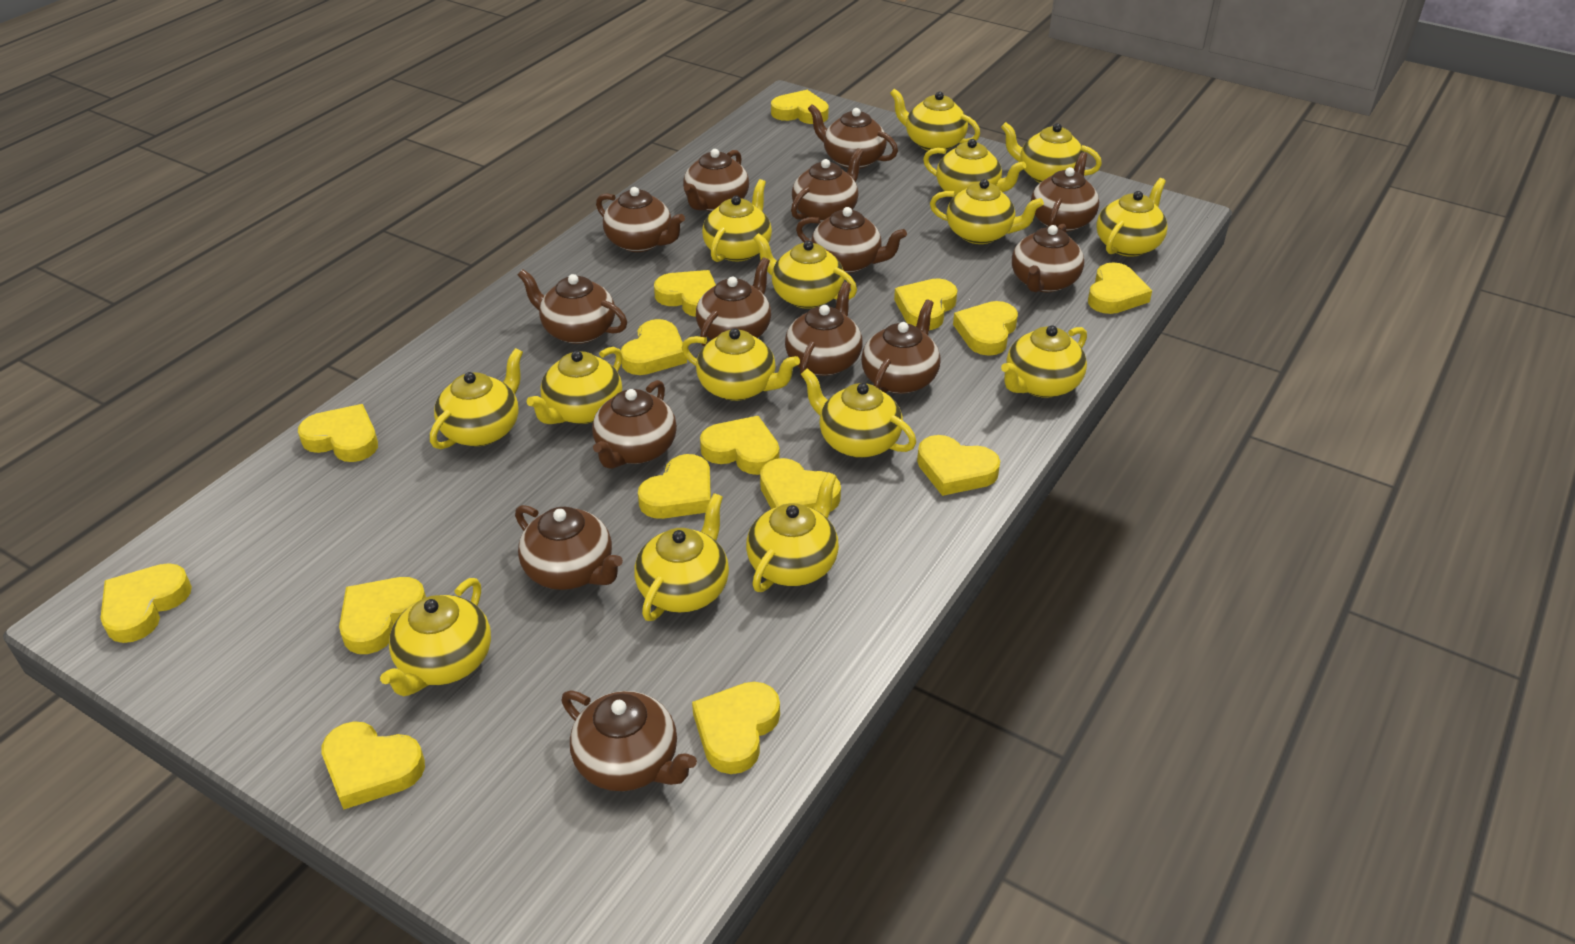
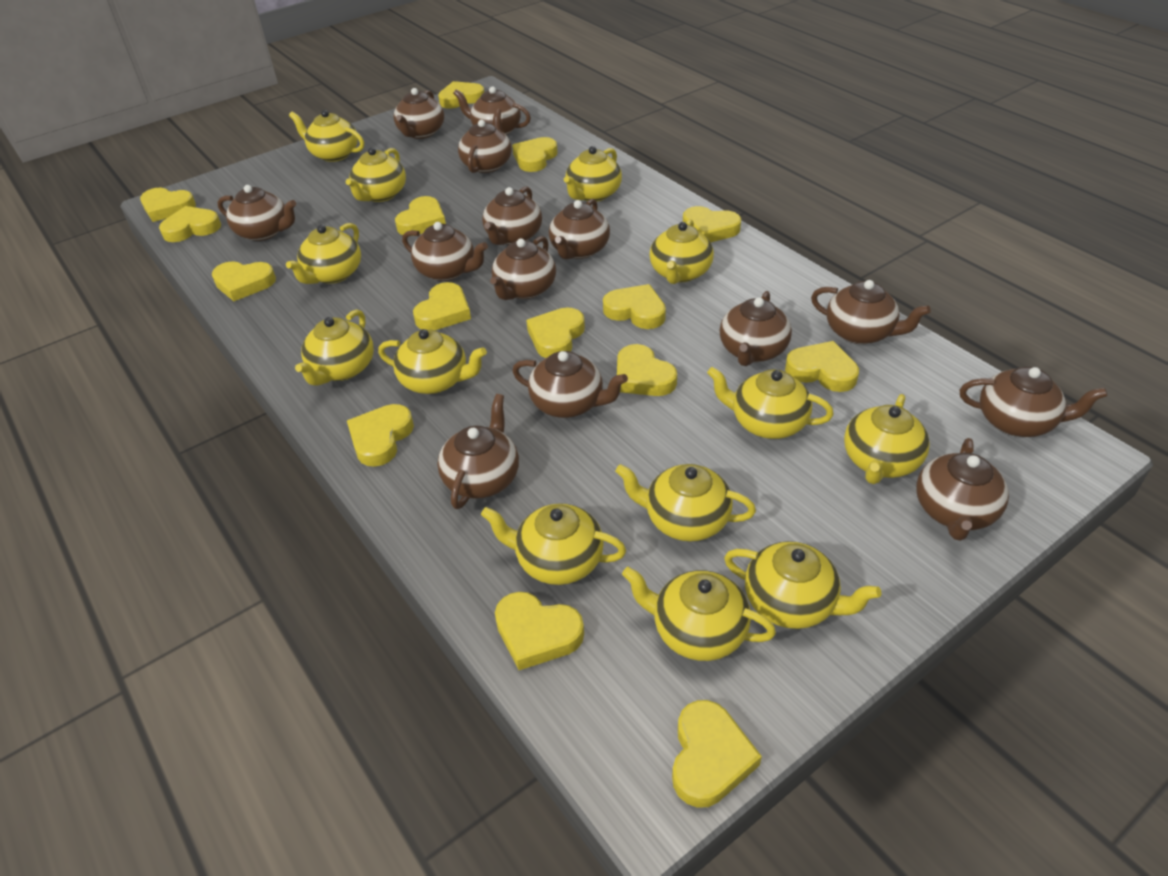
yellow teapot: 15 -> 13

